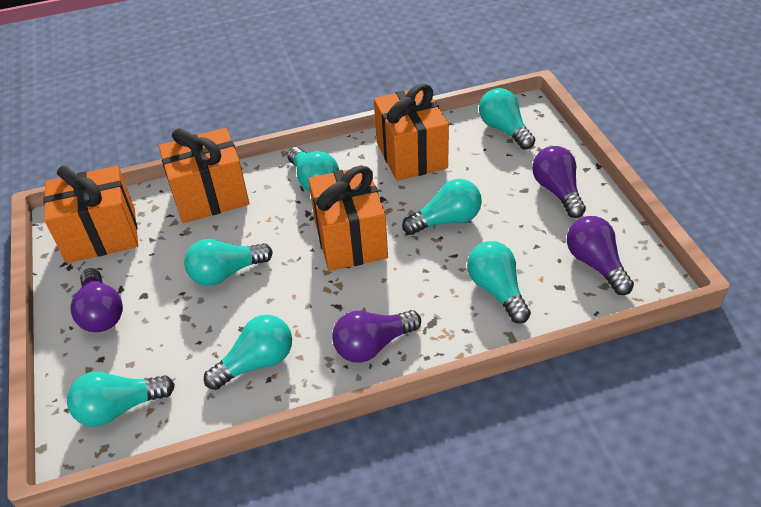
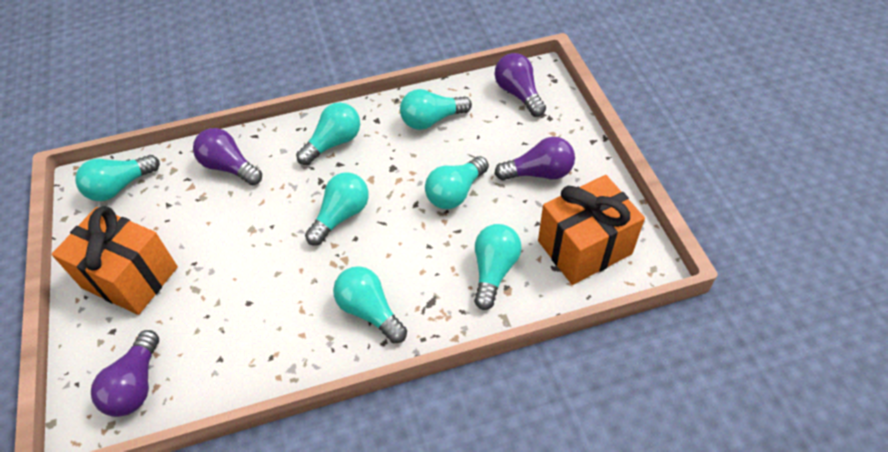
orange gift: 4 -> 2

